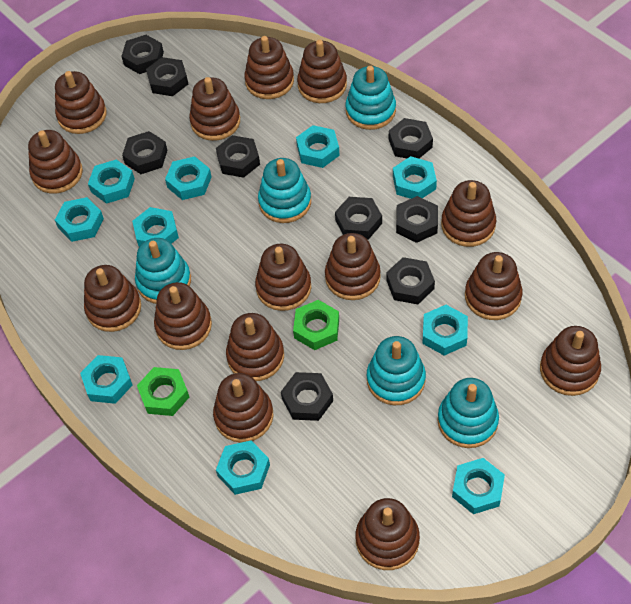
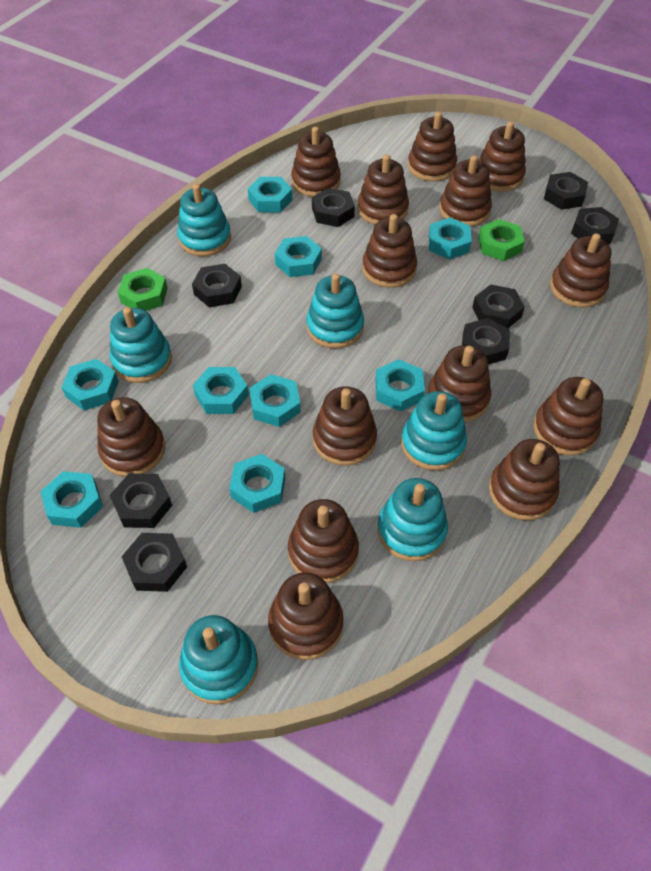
black nut: 9 -> 8
brown stacking toy: 15 -> 14
turquoise nut: 10 -> 9
turquoise stacking toy: 5 -> 6

